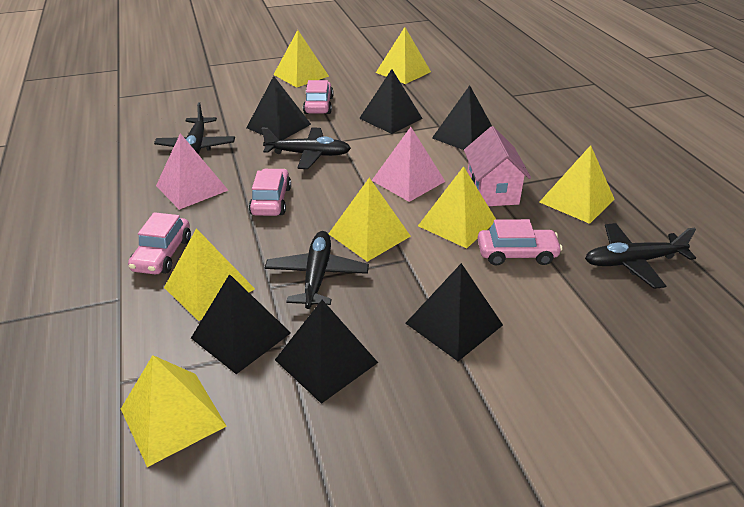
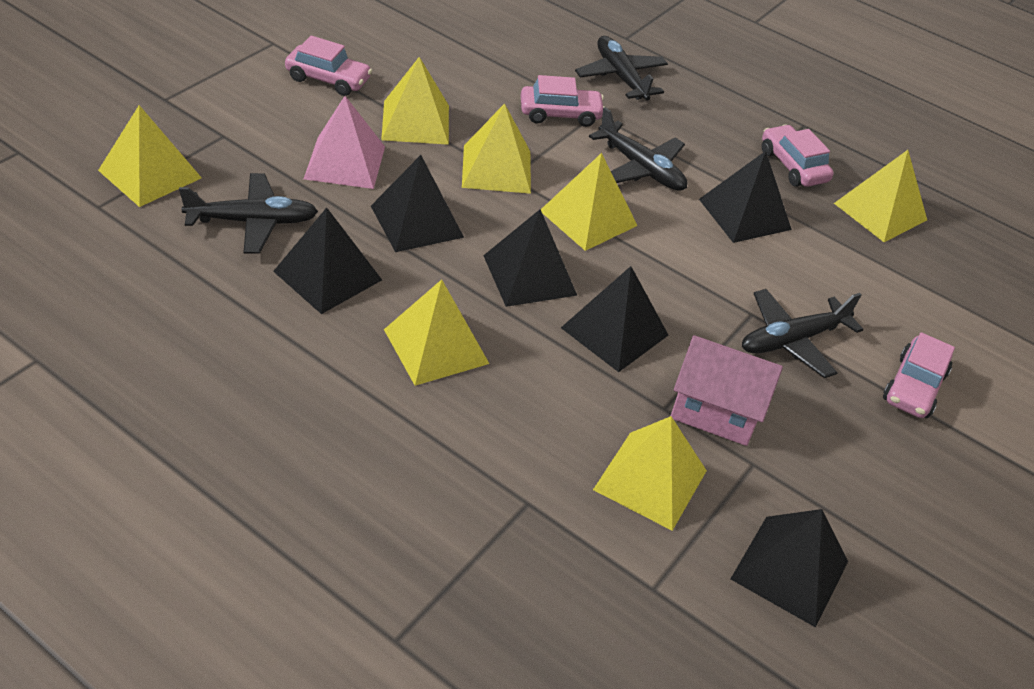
pink pyramid: 2 -> 1

